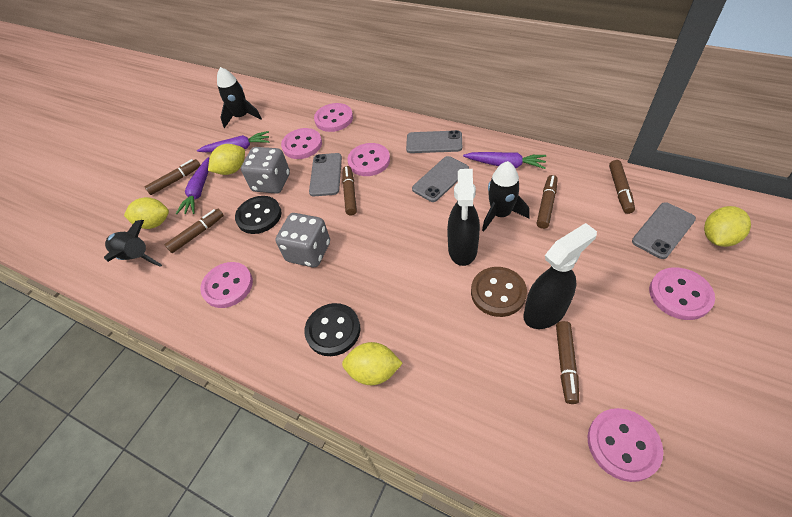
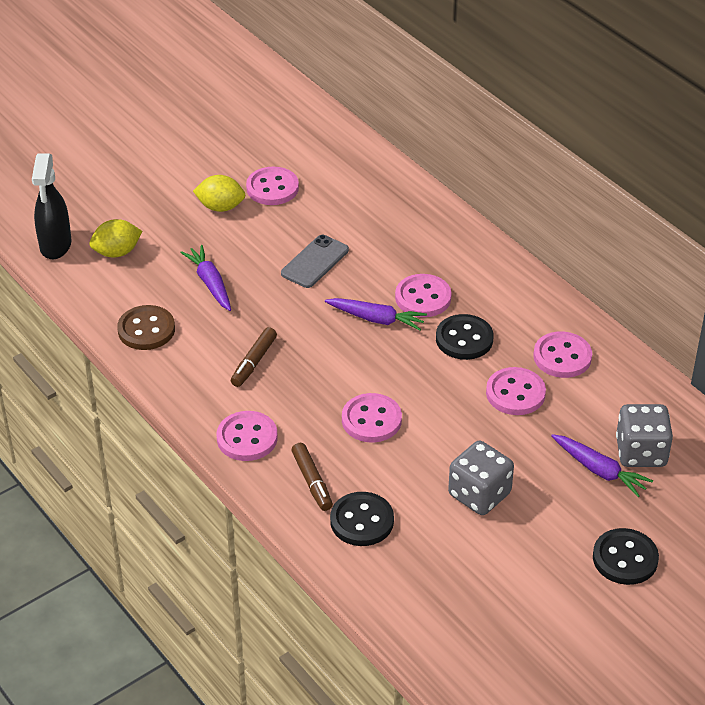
black button: 2 -> 3
black rocket: 3 -> 0
black spray bottle: 2 -> 1
brown marker: 6 -> 2
grey phone: 4 -> 1
yellow lemon: 4 -> 2

